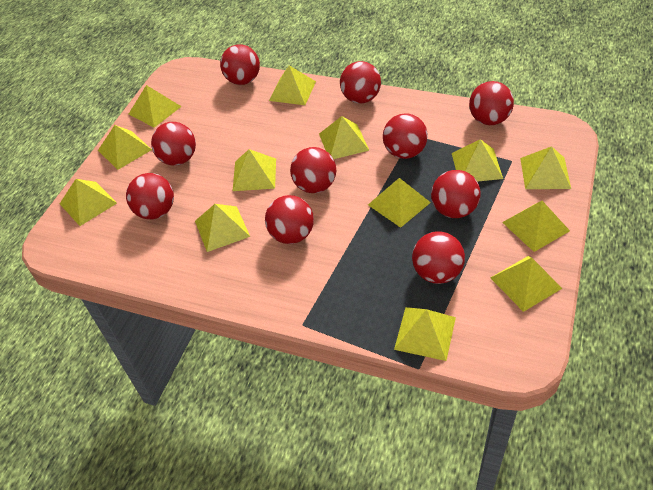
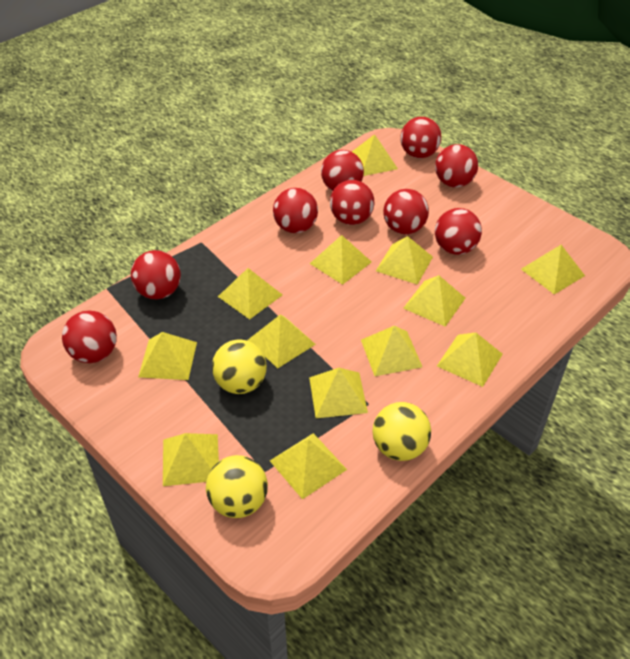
red ball: 10 -> 9
yellow ball: 0 -> 3

